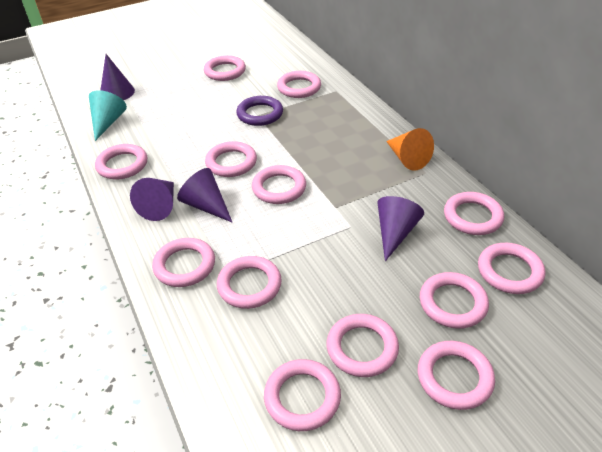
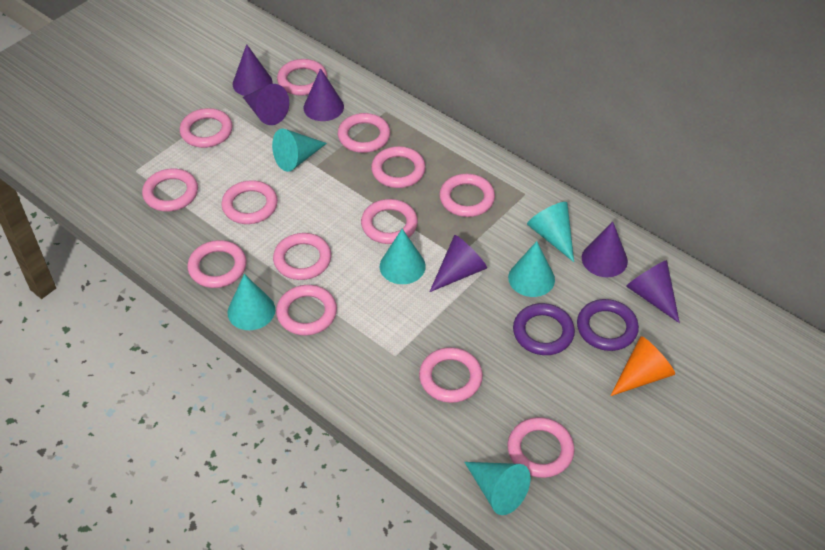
purple cone: 4 -> 6
purple ring: 1 -> 2
turquoise cone: 1 -> 6

